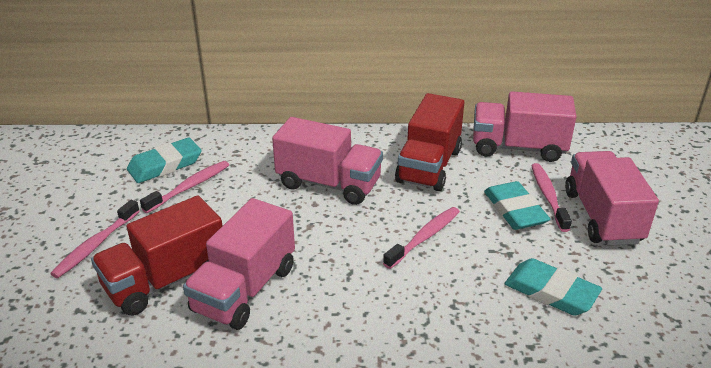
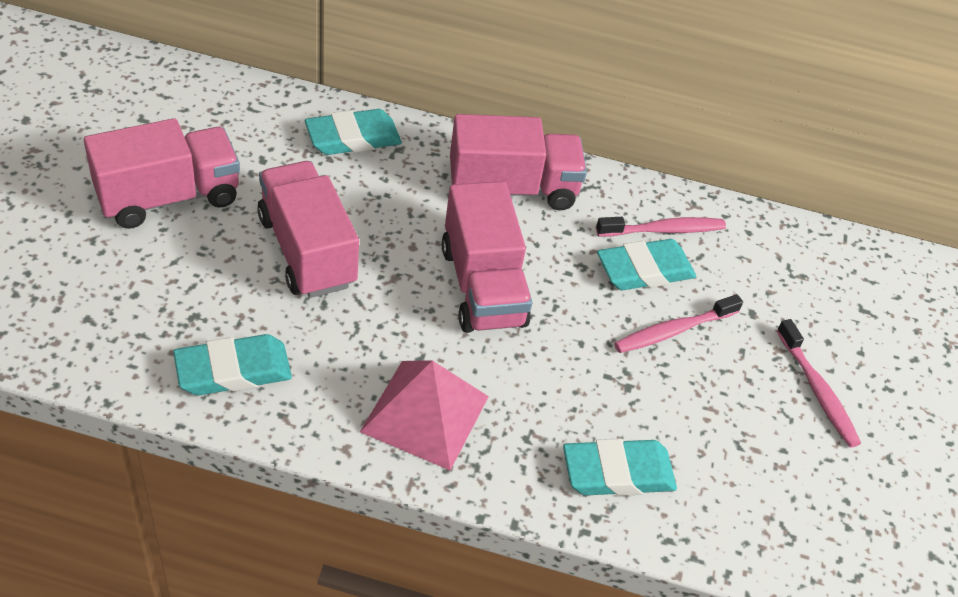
pink pyramid: 0 -> 1
pink toothbrush: 4 -> 3
red truck: 2 -> 0
turquoise eraser: 3 -> 4

